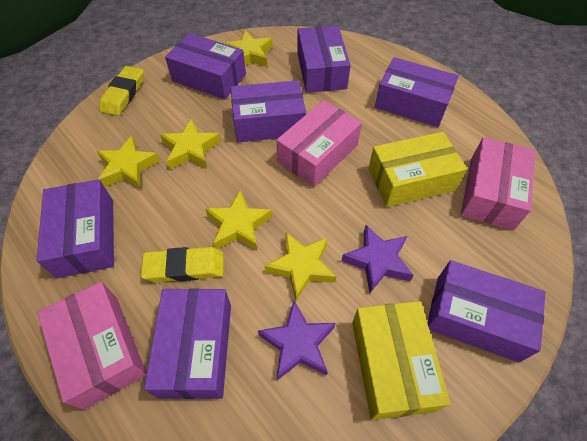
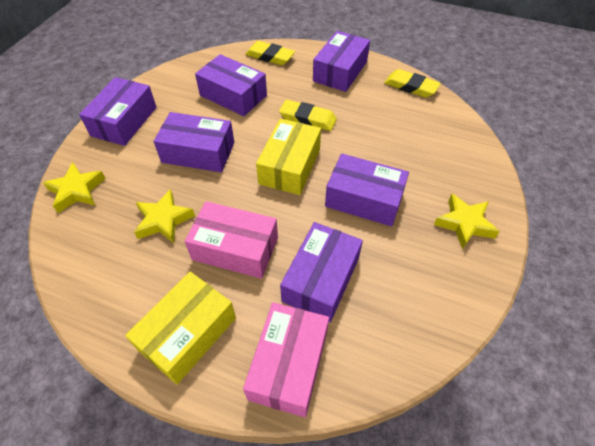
pink box: 3 -> 2
purple box: 7 -> 6
purple star: 2 -> 0
yellow eraser: 2 -> 3
yellow star: 5 -> 3

